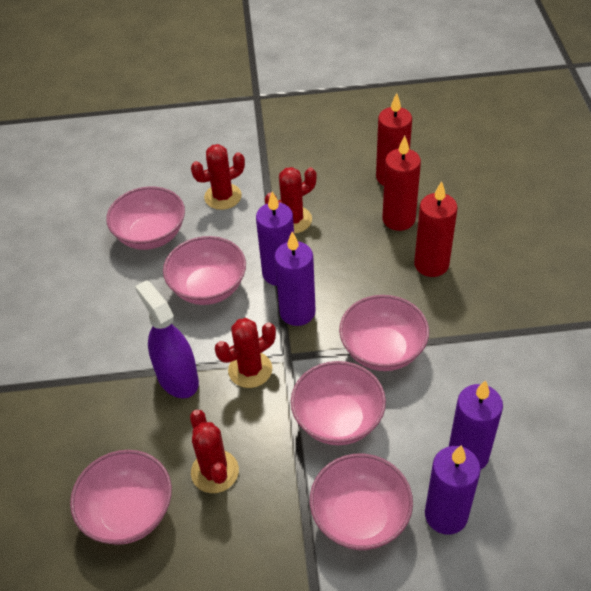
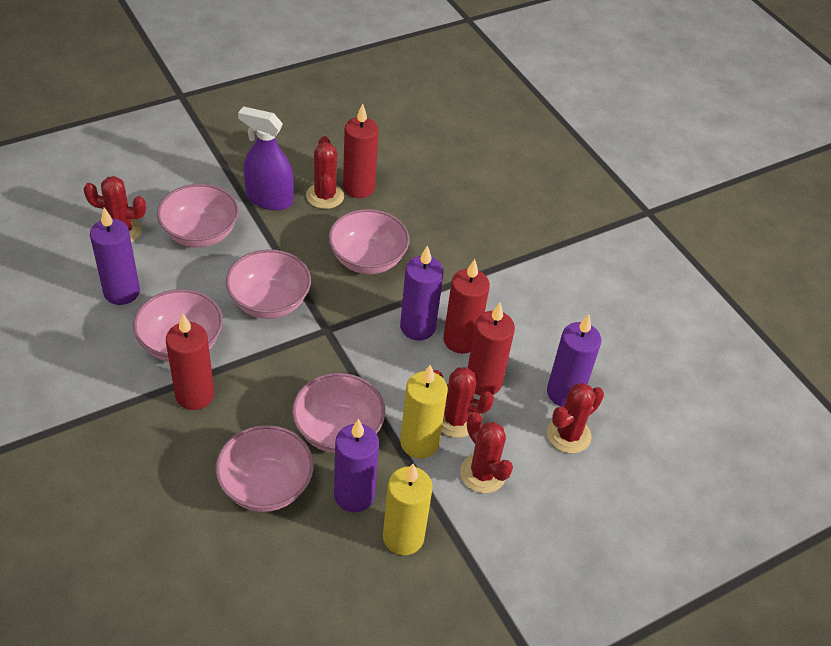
red cactus: 4 -> 5
red candle: 3 -> 4
yellow candle: 0 -> 2

